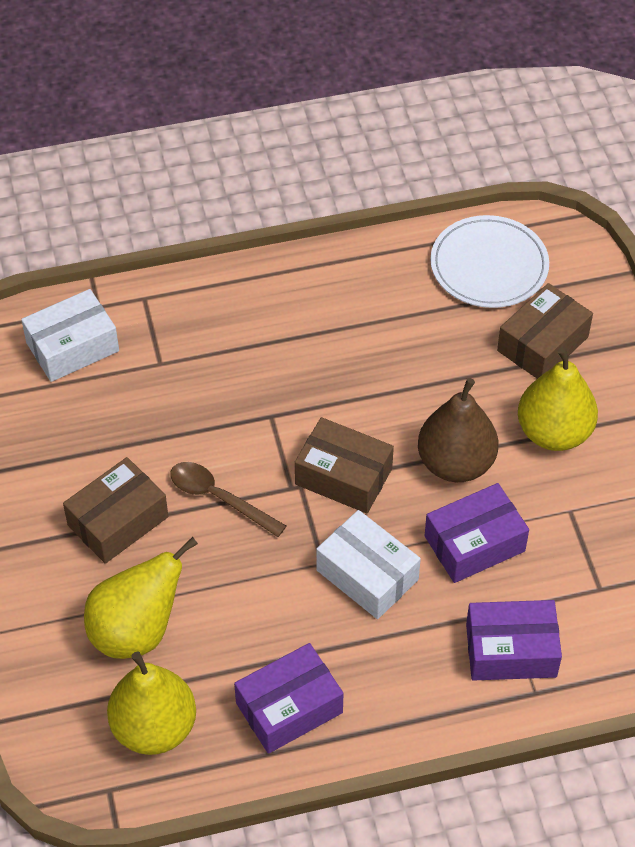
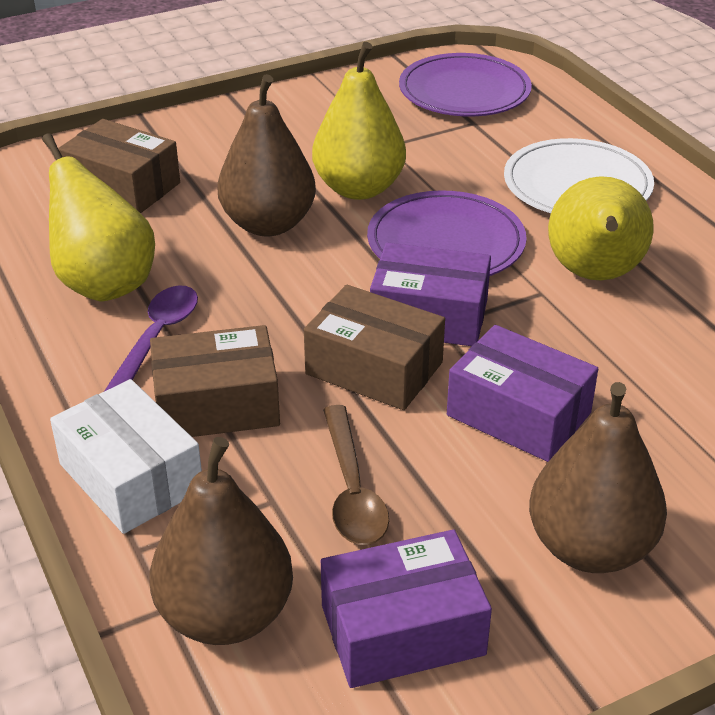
brown pear: 1 -> 3
purple plate: 0 -> 2
purple spoon: 0 -> 1
white box: 2 -> 1

